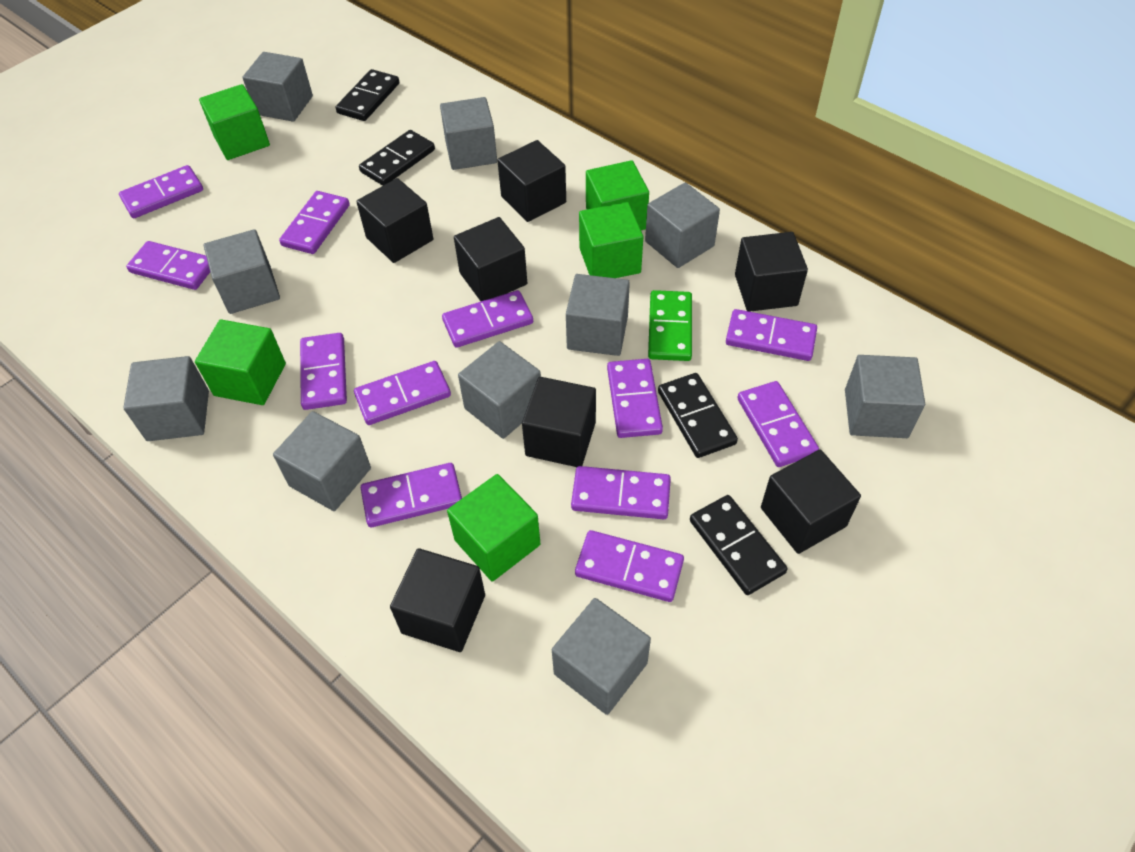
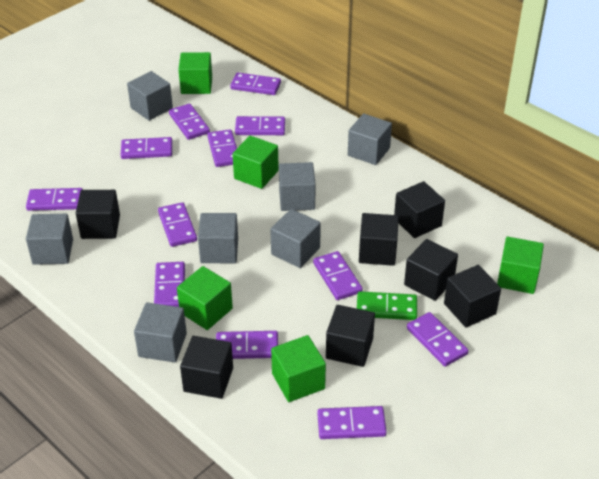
black domino: 4 -> 0
grey cube: 10 -> 7

